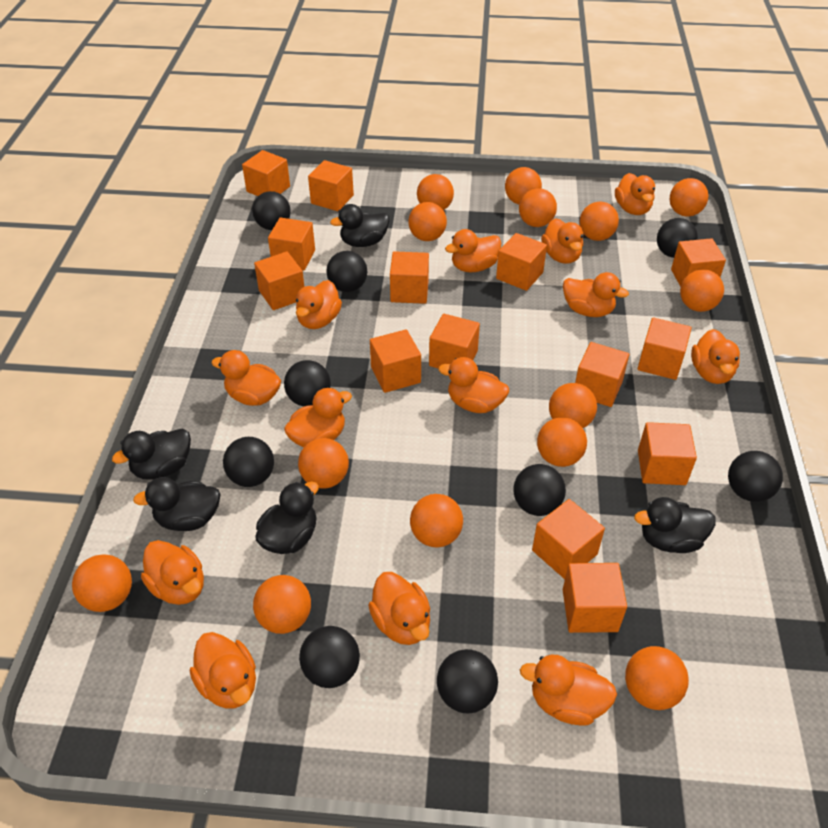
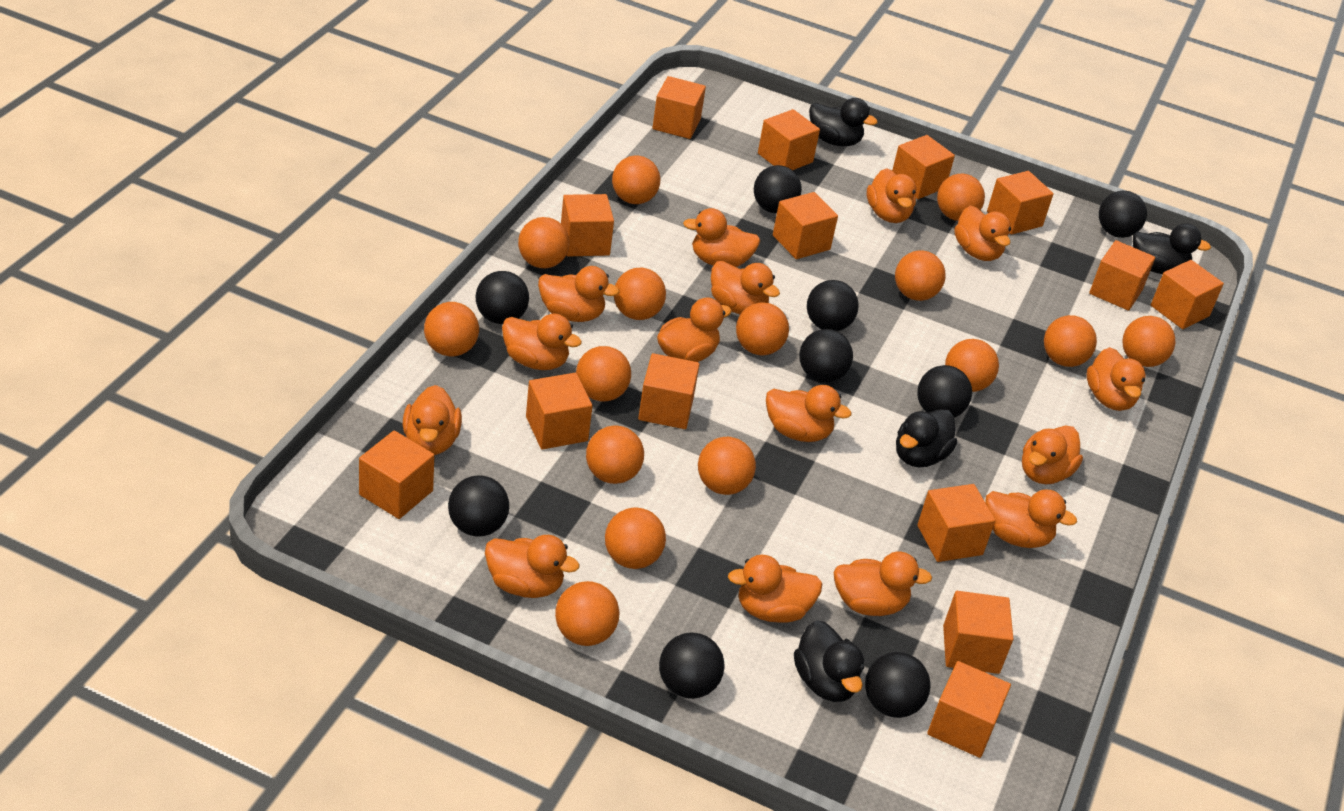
black duck: 5 -> 4
orange ball: 14 -> 15
orange duck: 13 -> 15

